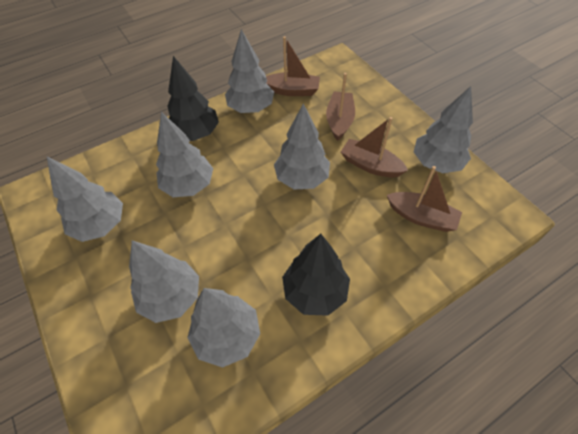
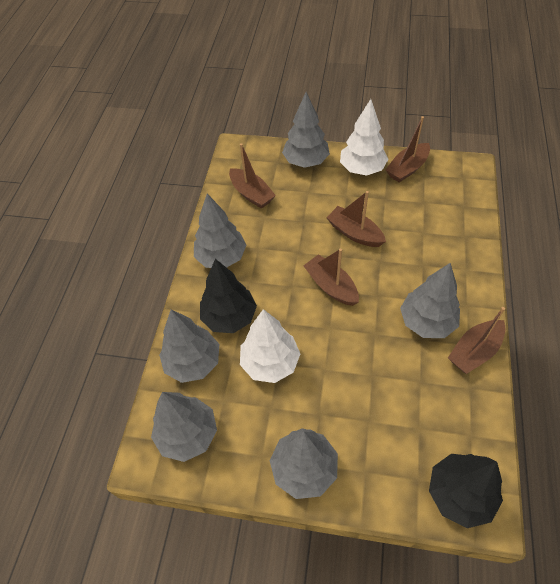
brown boat: 4 -> 5
grey tree: 7 -> 6
white tree: 0 -> 2

